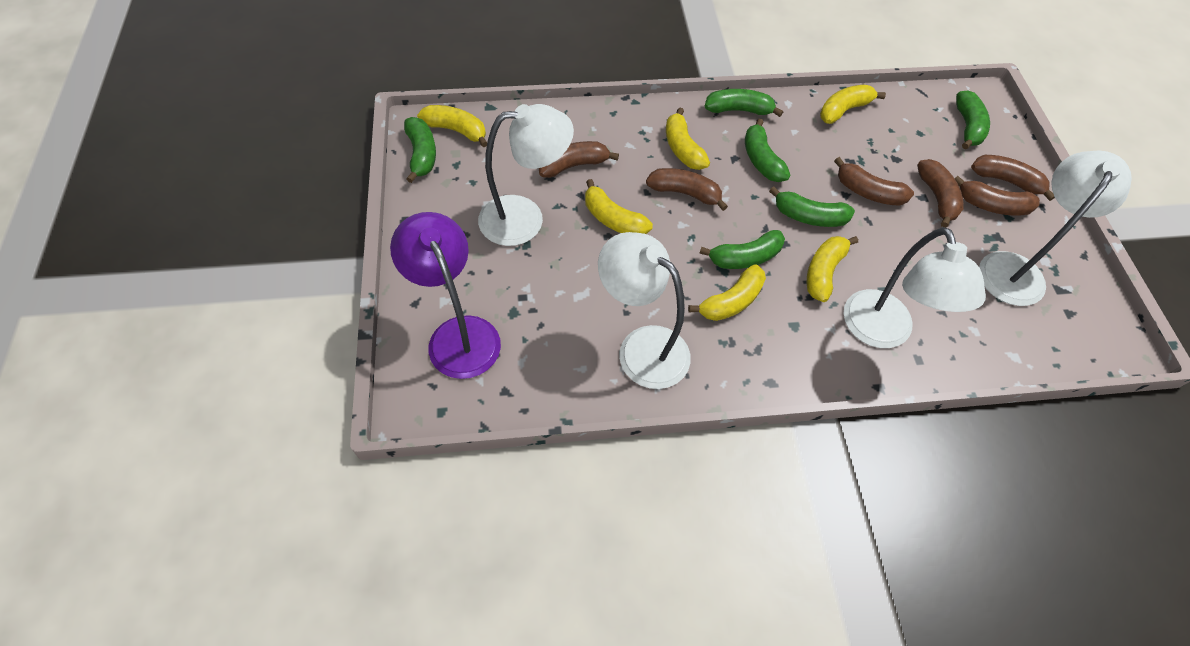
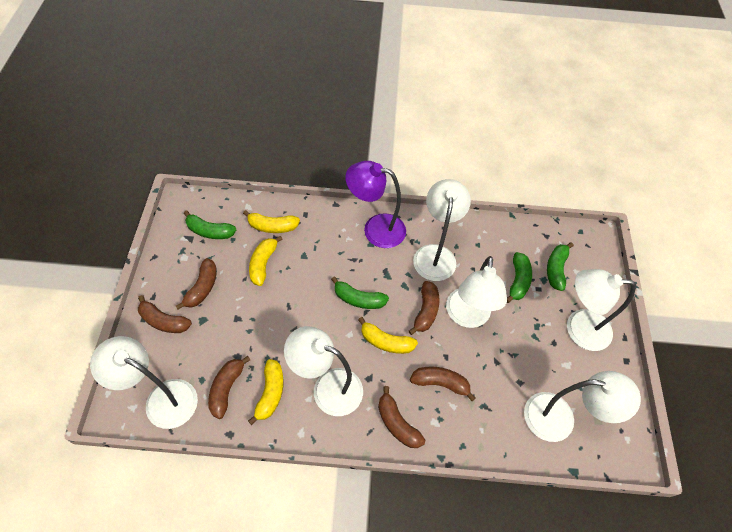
green banana: 6 -> 4
white lamp: 4 -> 6
yellow banana: 6 -> 4

